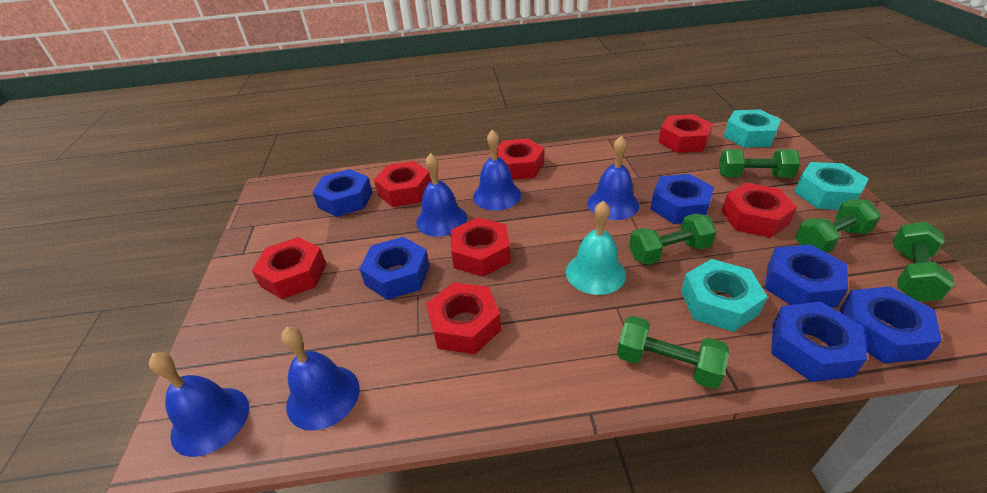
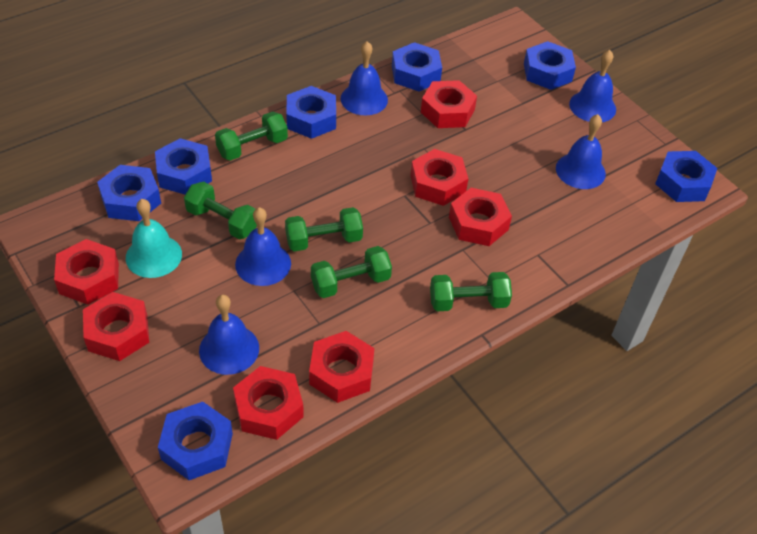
blue nut: 6 -> 7
turquoise nut: 3 -> 0

